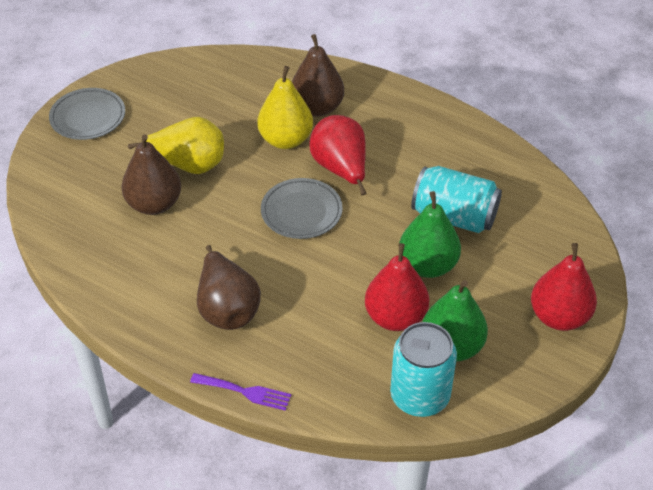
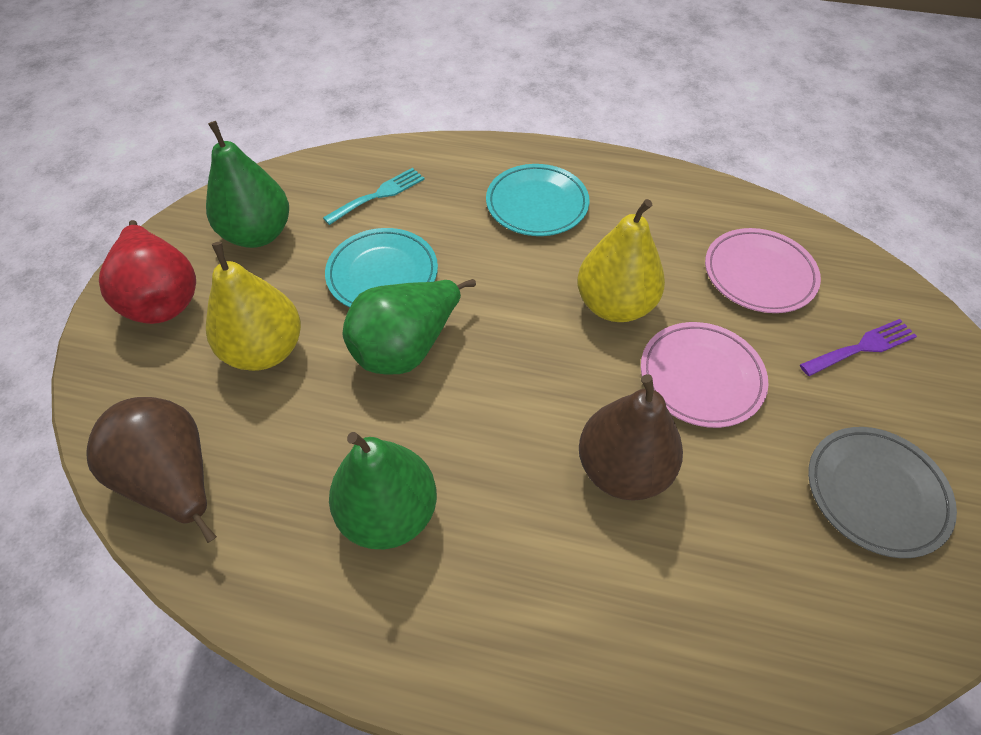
brown pear: 3 -> 2
green pear: 2 -> 3
grey plate: 2 -> 1
pink plate: 0 -> 2
red pear: 3 -> 1
turquoise can: 2 -> 0
turquoise fork: 0 -> 1
turquoise plate: 0 -> 2

